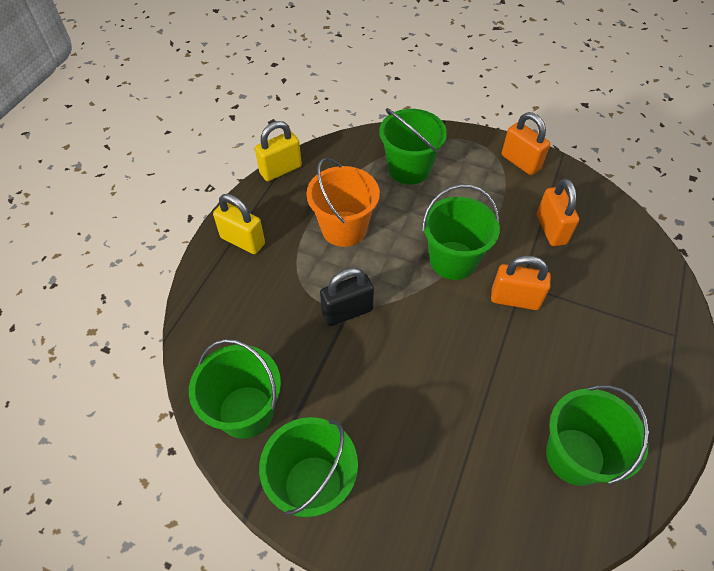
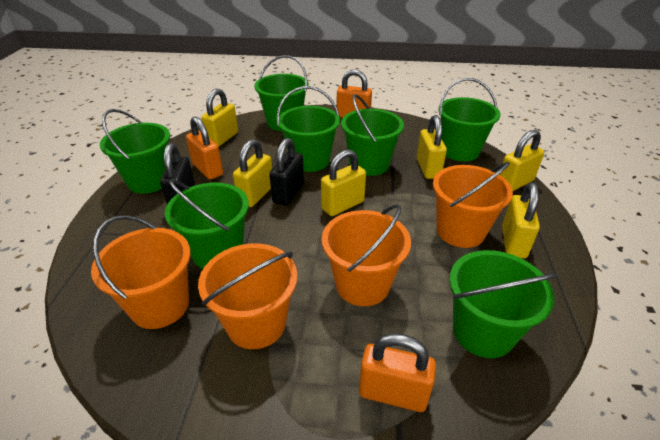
black padlock: 1 -> 2
green bucket: 5 -> 7
orange bucket: 1 -> 4
yellow padlock: 2 -> 6

